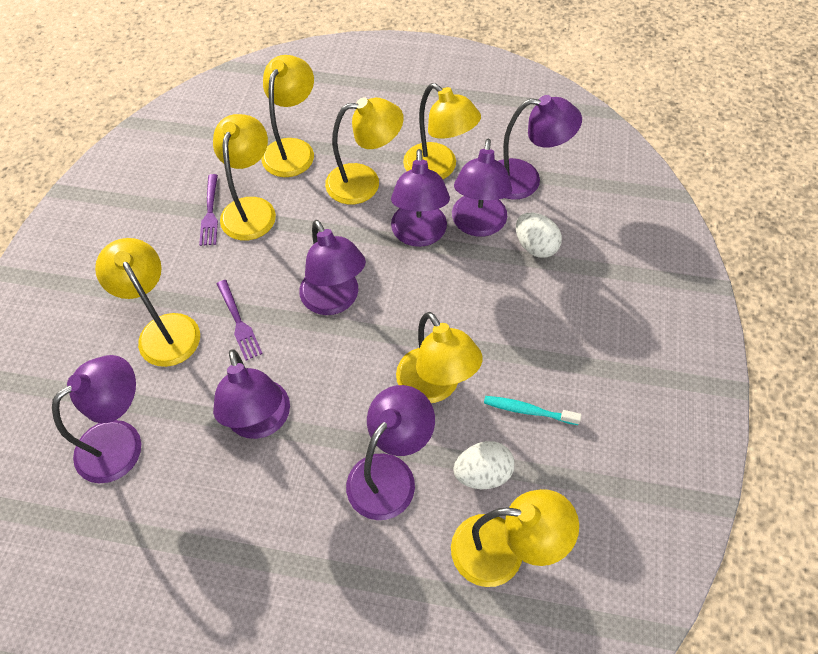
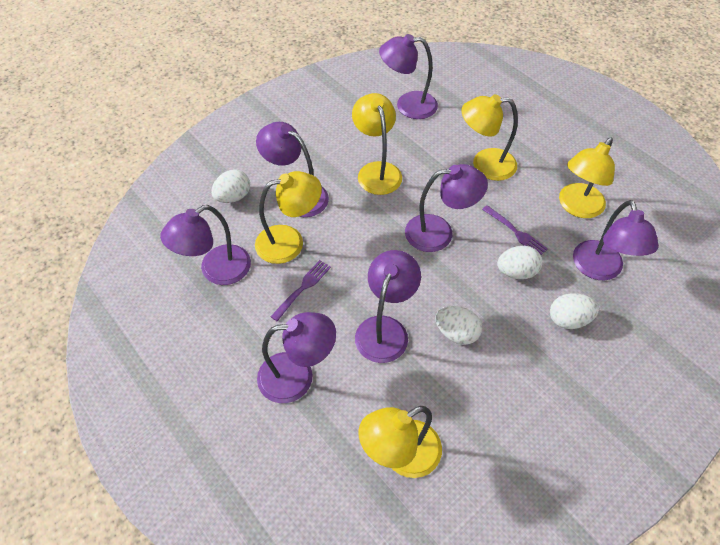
turquoise toothbrush: 1 -> 0
white egg: 2 -> 4
yellow lamp: 7 -> 5

